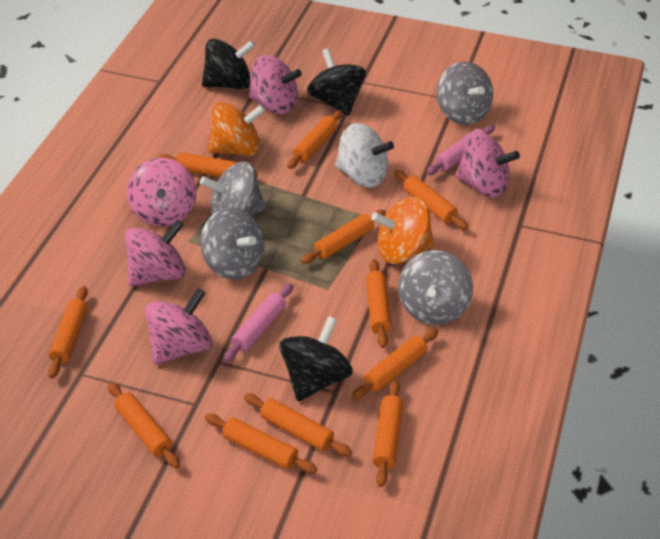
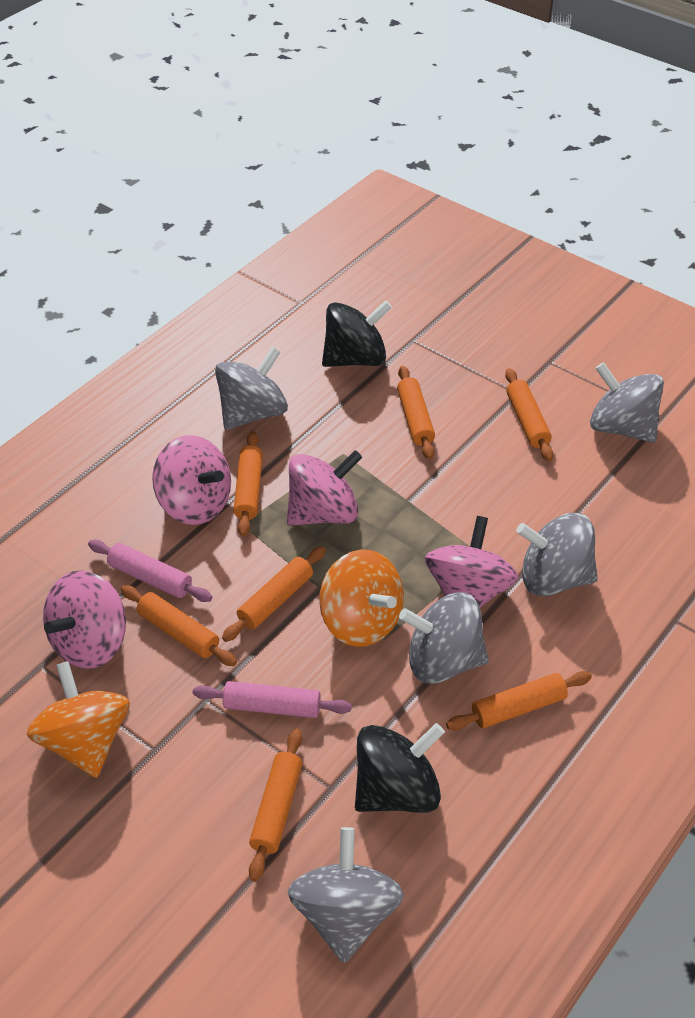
black spinning top: 3 -> 2
grey spinning top: 4 -> 5
orange rolling pin: 11 -> 7
pink spinning top: 5 -> 4
white spinning top: 1 -> 0

